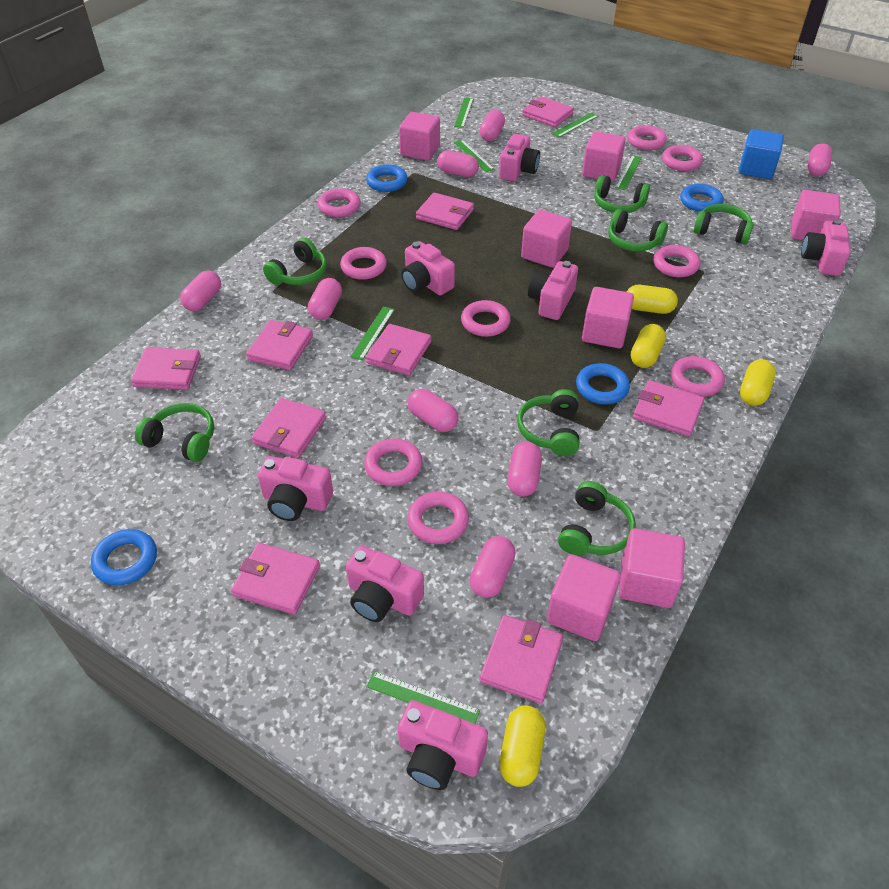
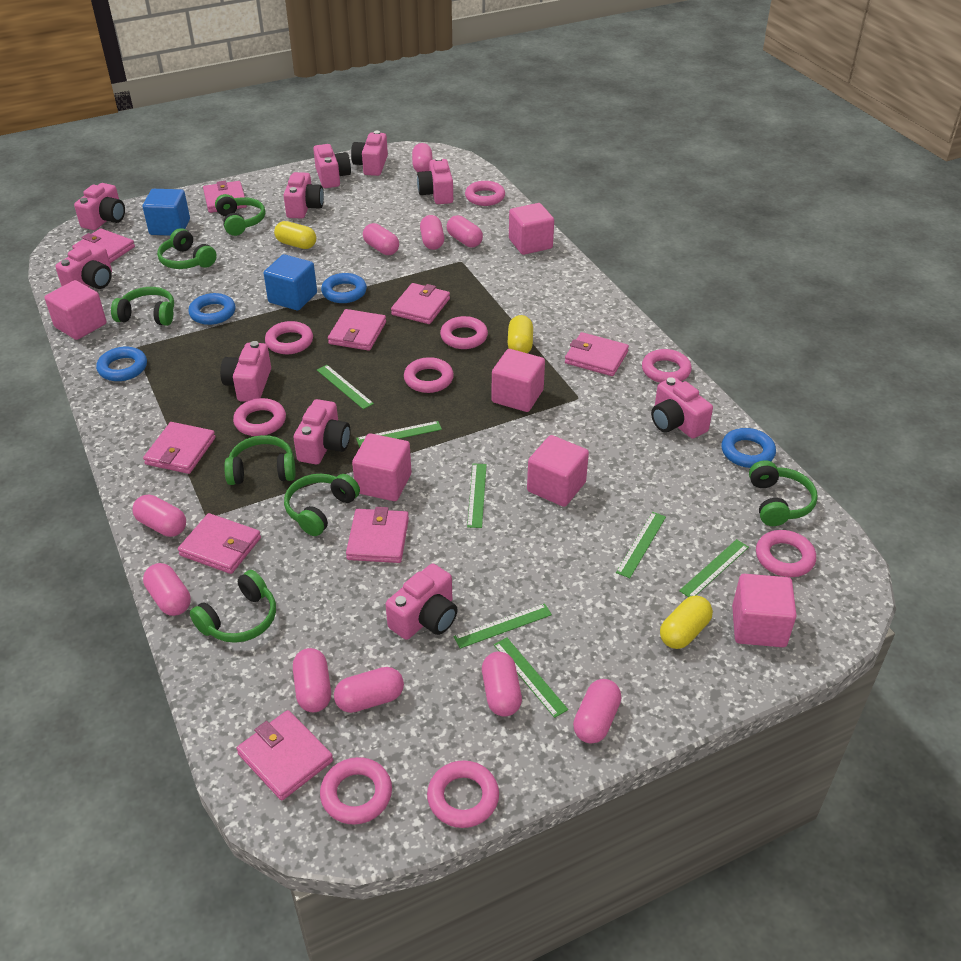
blue cube: 1 -> 2
green ruler: 6 -> 7
pink camera: 7 -> 10
pink capsule: 8 -> 10
pink cube: 7 -> 6
yellow capsule: 4 -> 3

